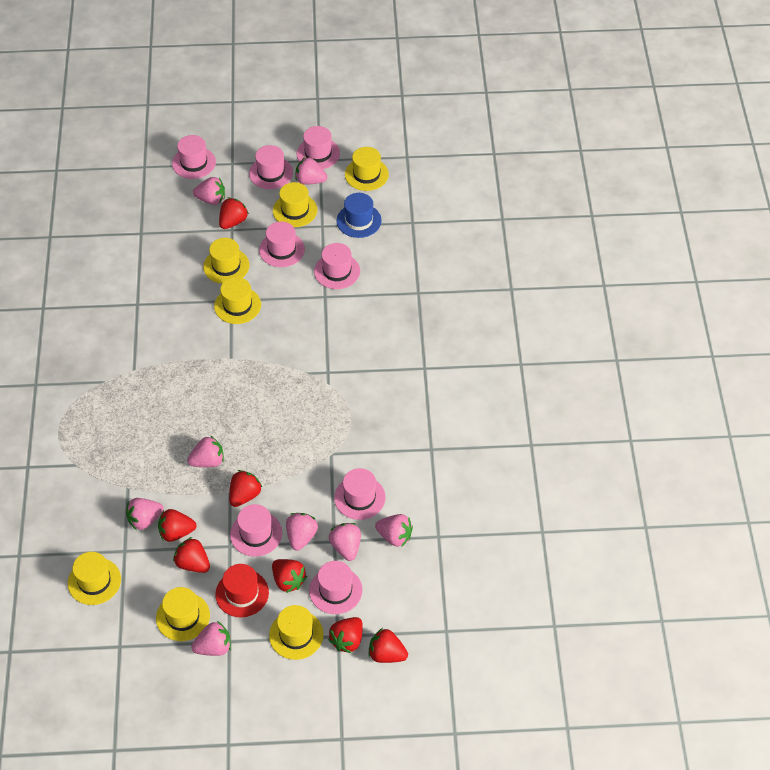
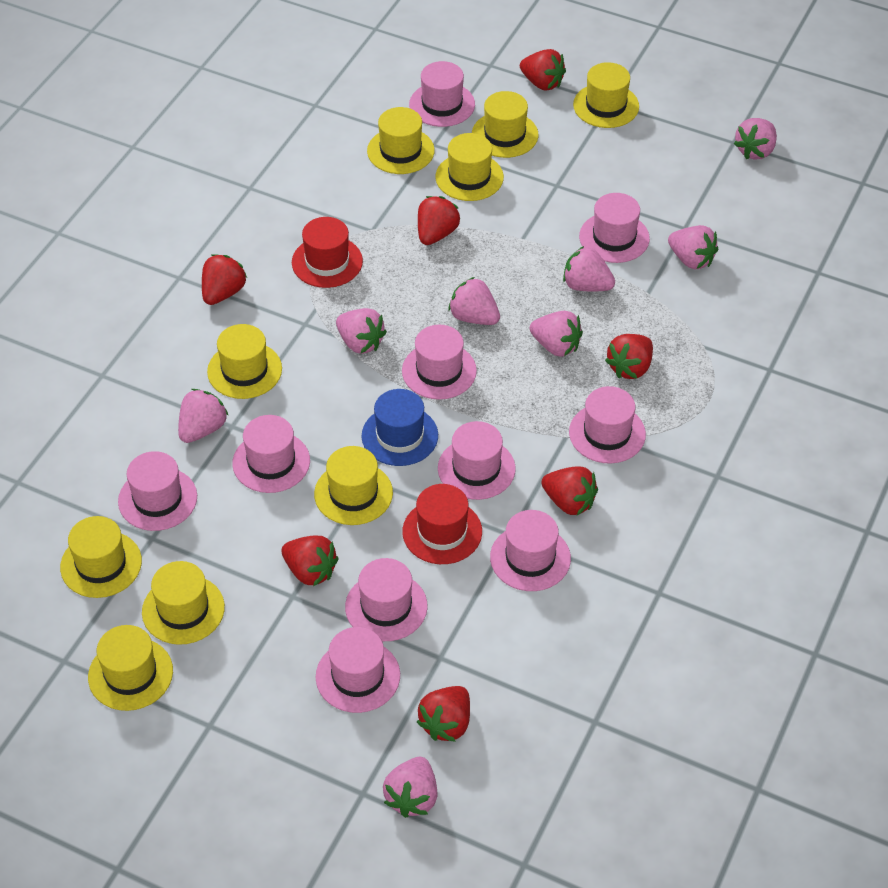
pink hat: 8 -> 10
red hat: 1 -> 2
yellow hat: 7 -> 9

